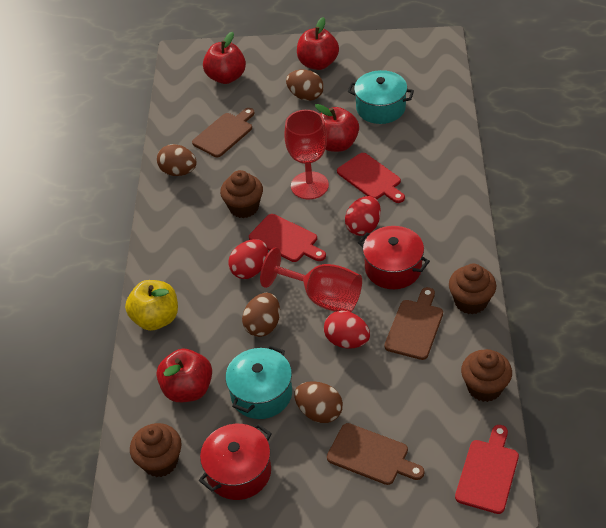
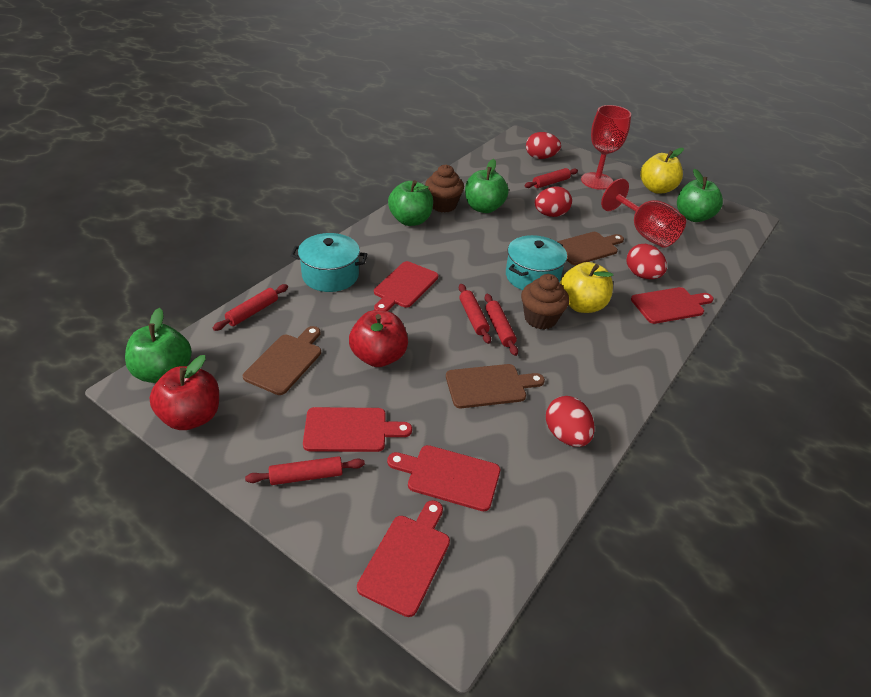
brown cupcake: 4 -> 2
brown egg: 4 -> 0
green apple: 0 -> 4
red apple: 4 -> 2
red cutting board: 3 -> 5
red egg: 3 -> 4
red pot: 2 -> 0
red rolling pin: 0 -> 5
yellow apple: 1 -> 2

